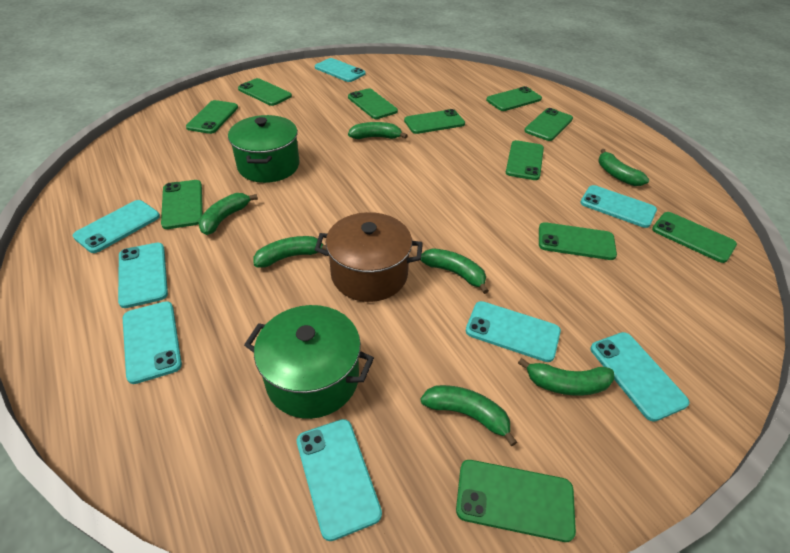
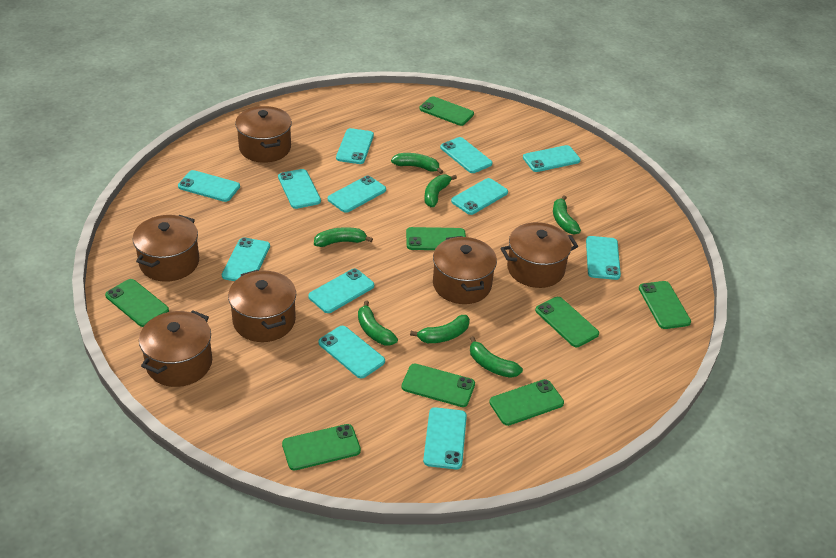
brown pot: 1 -> 6
green phone: 11 -> 8
green pot: 2 -> 0
turquoise phone: 8 -> 12

